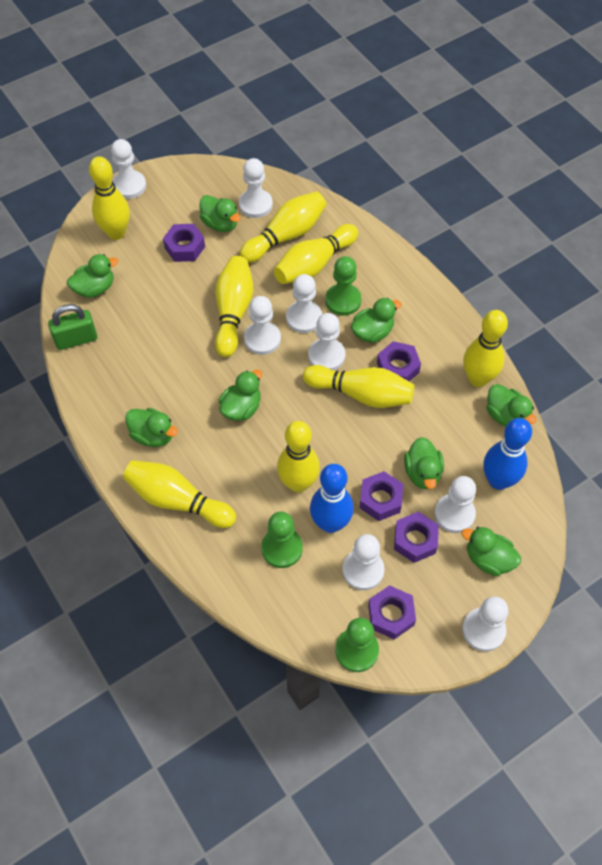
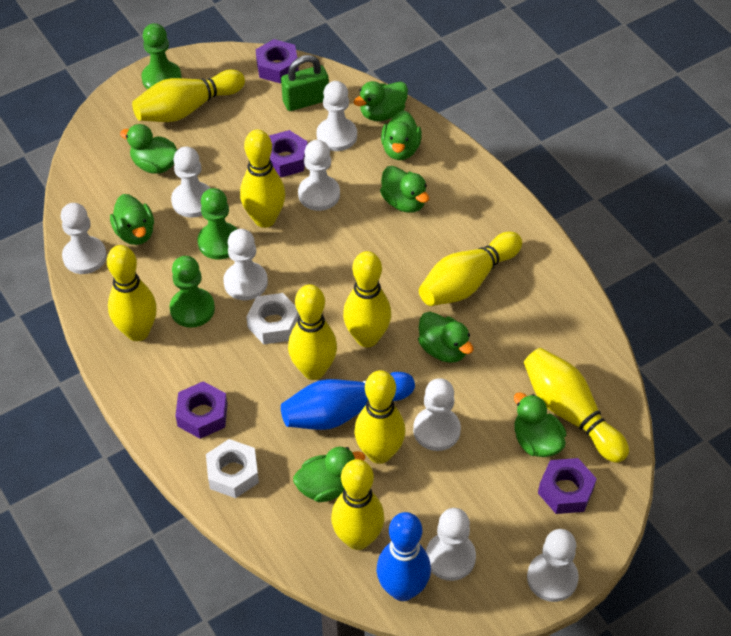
purple nut: 5 -> 4
white nut: 0 -> 2
yellow bowling pin: 8 -> 9

